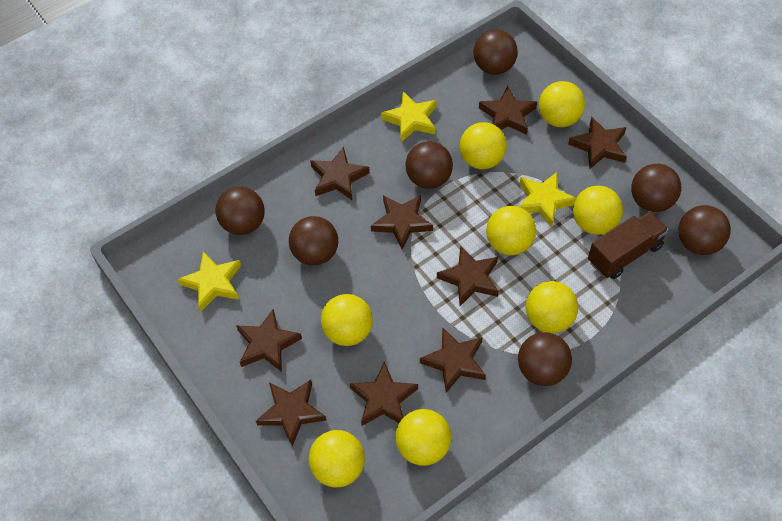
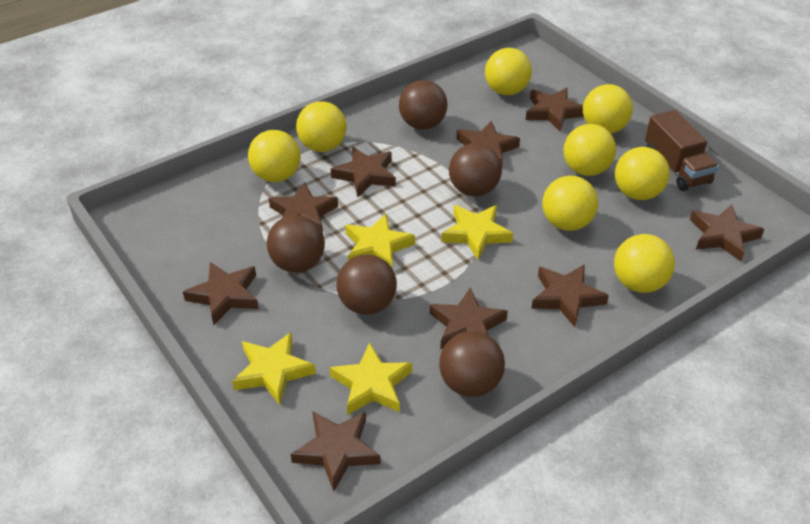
brown ball: 7 -> 5
yellow star: 3 -> 4

